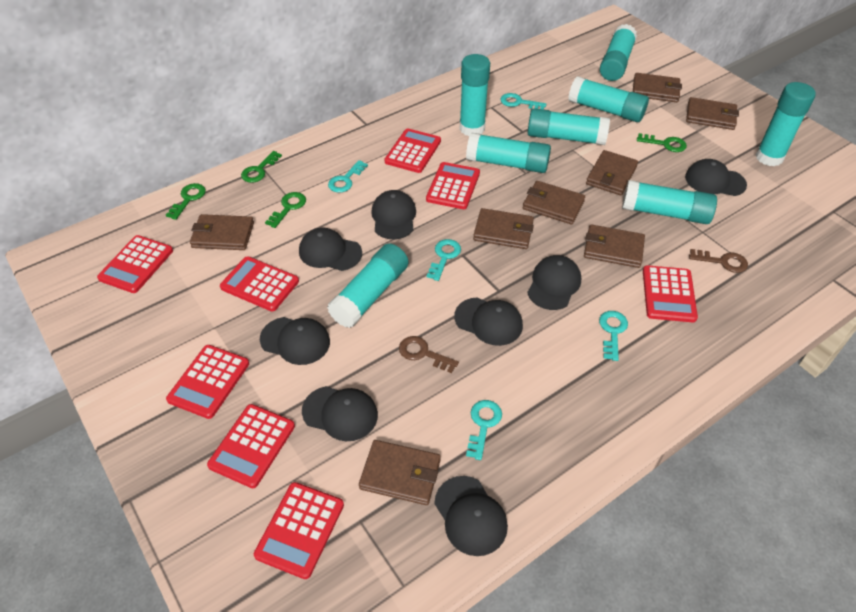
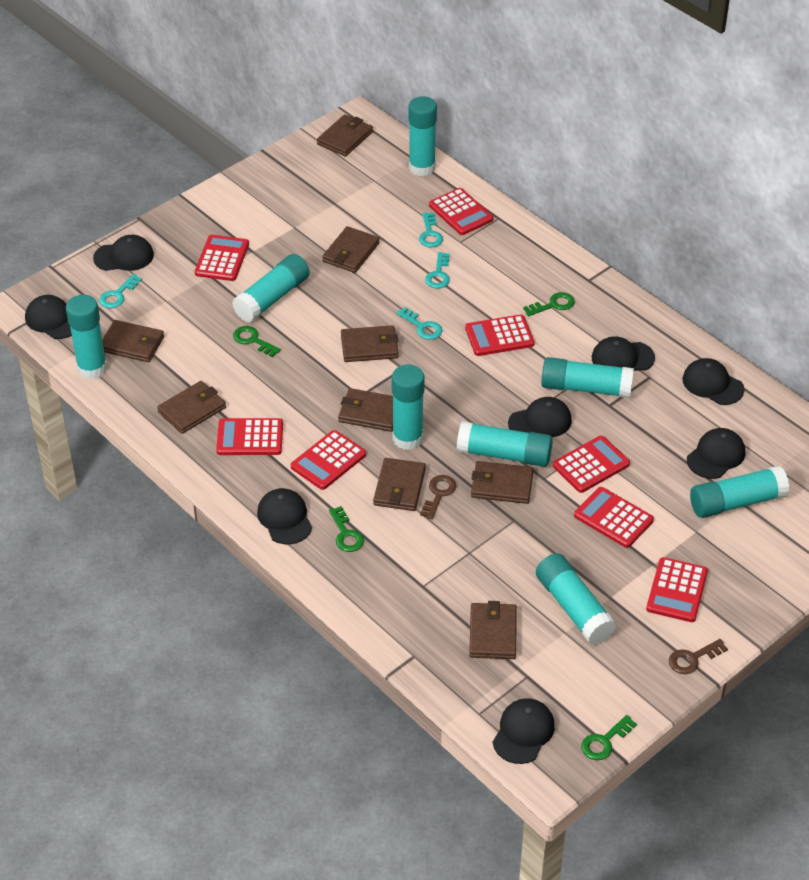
brown wallet: 8 -> 9
turquoise key: 5 -> 4

